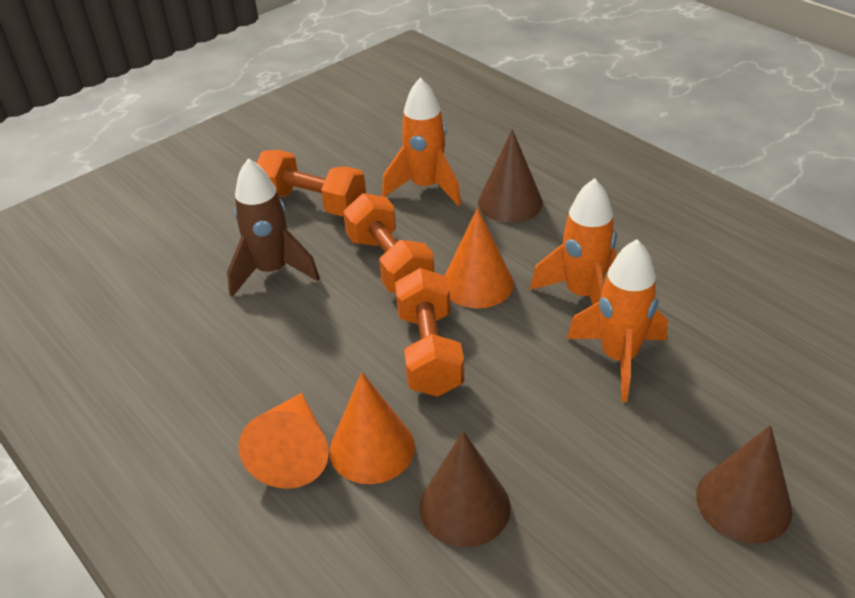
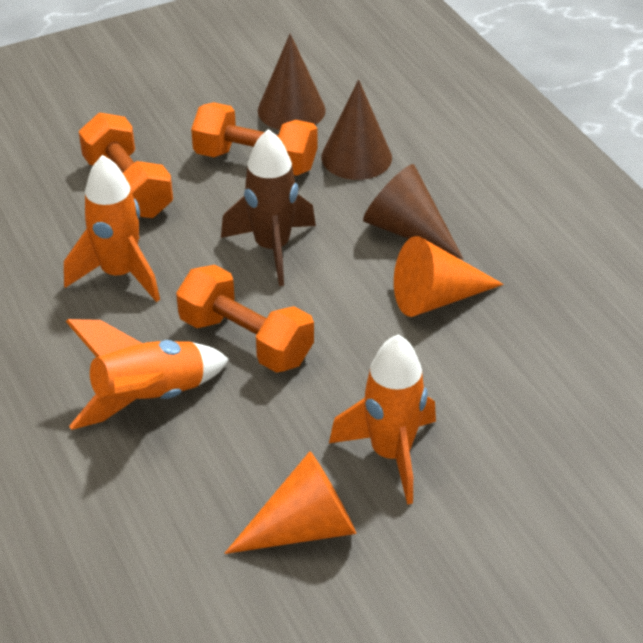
orange cone: 3 -> 2

